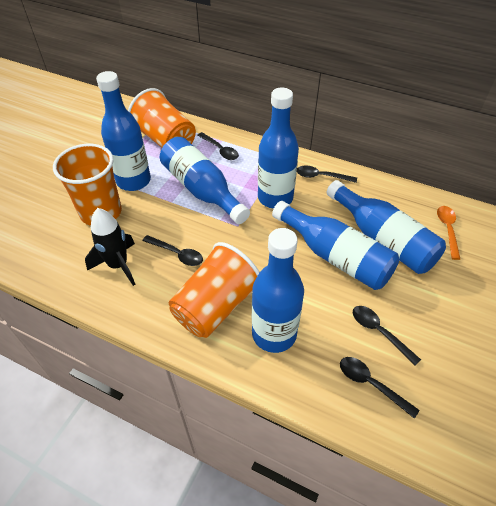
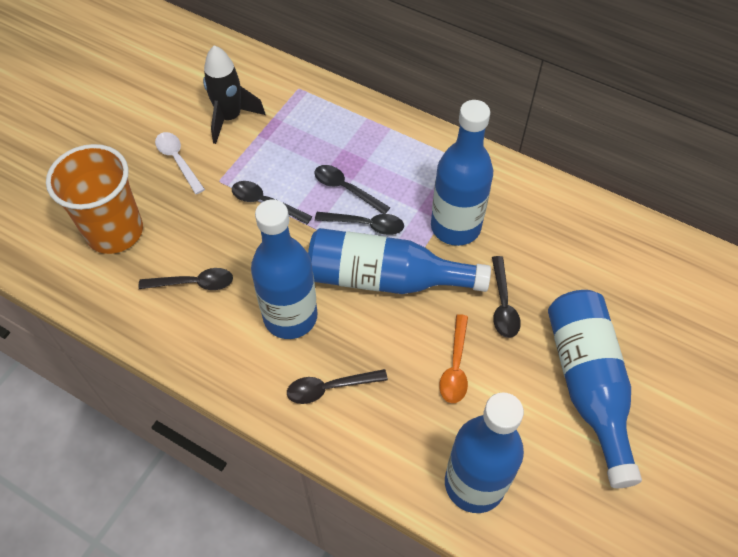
black spoon: 5 -> 6
blue bottle: 6 -> 5
orange cup: 3 -> 1
white spoon: 0 -> 1

